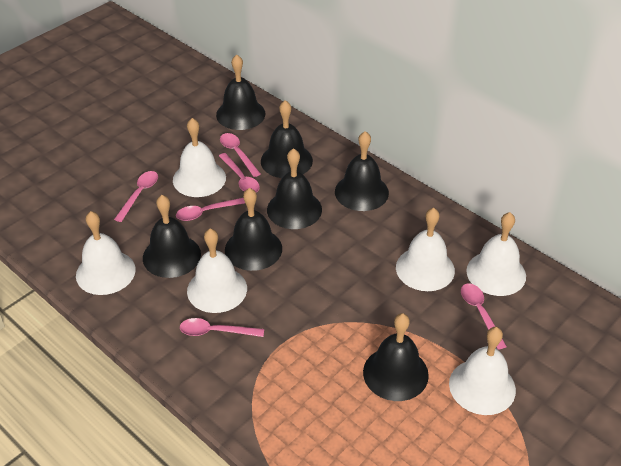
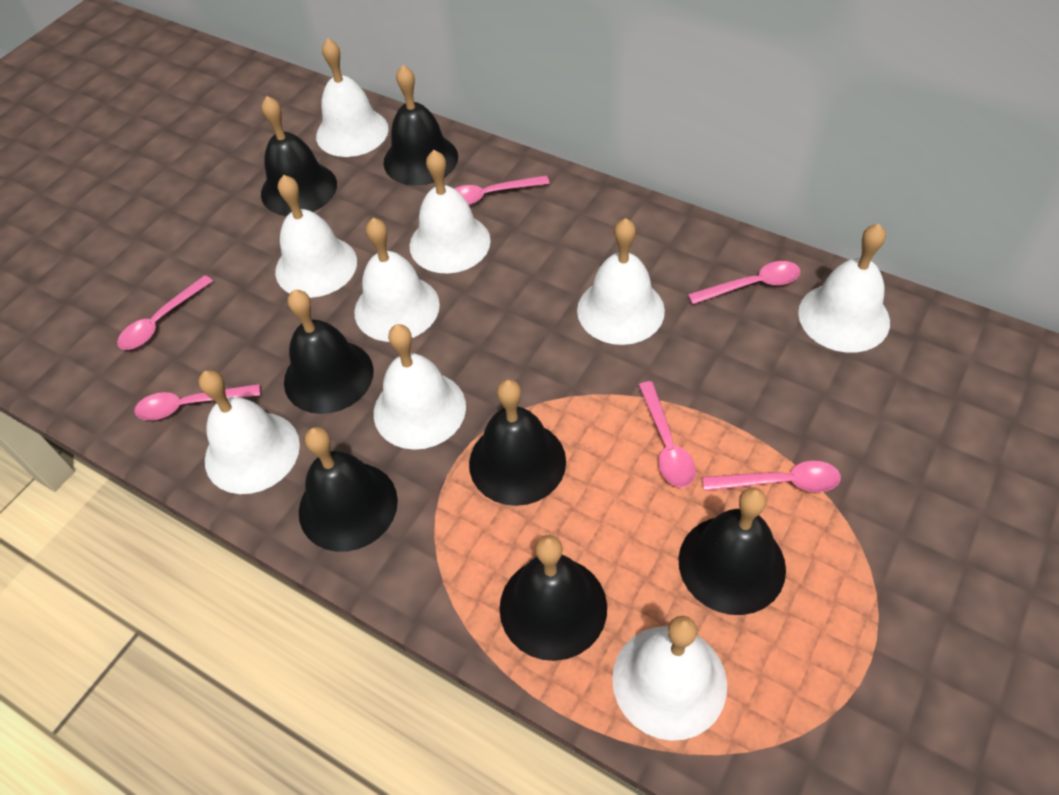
white bell: 6 -> 9

